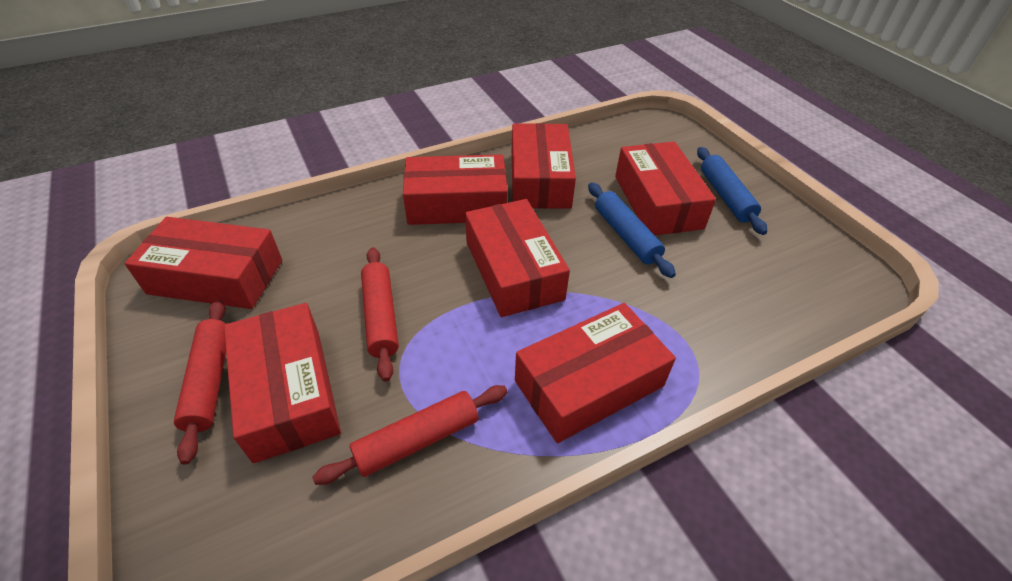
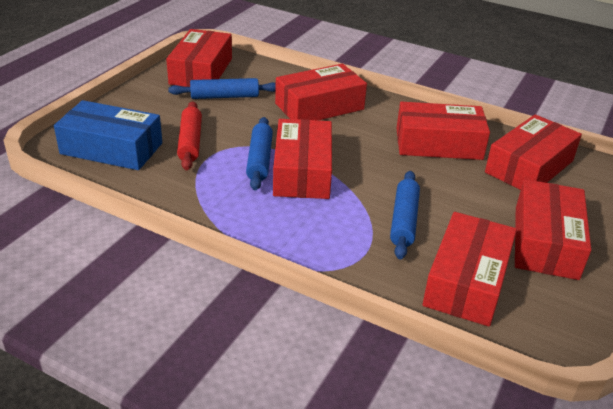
blue box: 0 -> 1
blue rolling pin: 2 -> 3
red rolling pin: 3 -> 1

